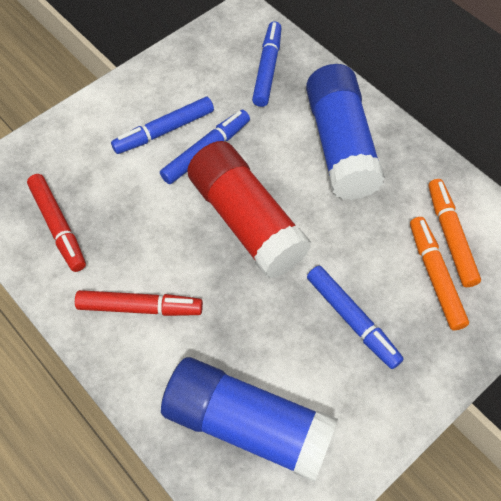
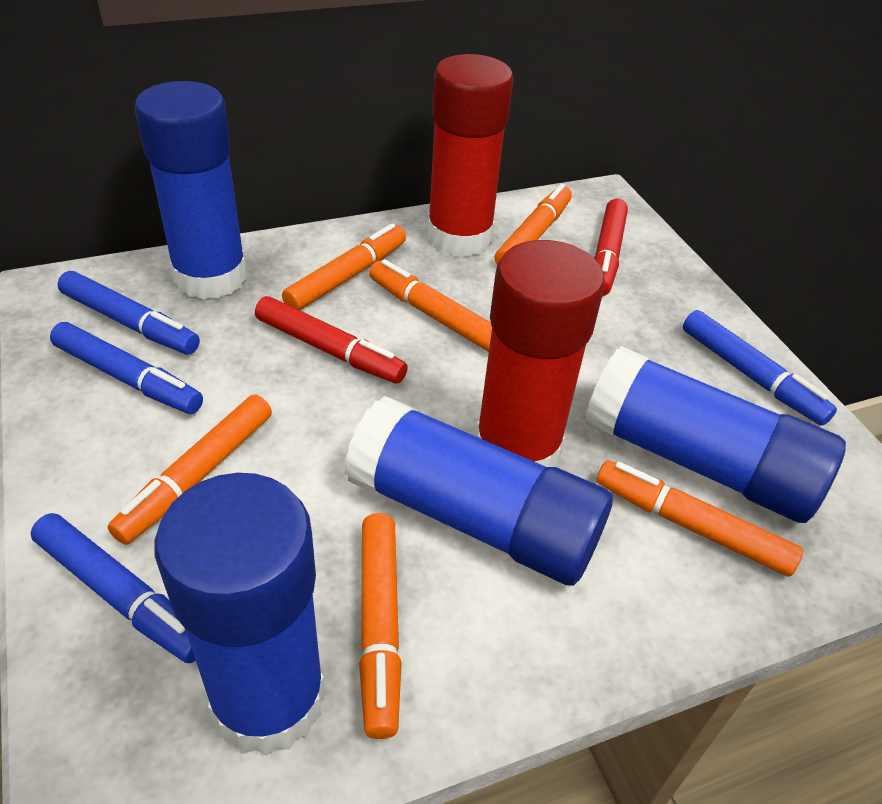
blue glue stick: 2 -> 4
orange marker: 2 -> 6
red glue stick: 1 -> 2

